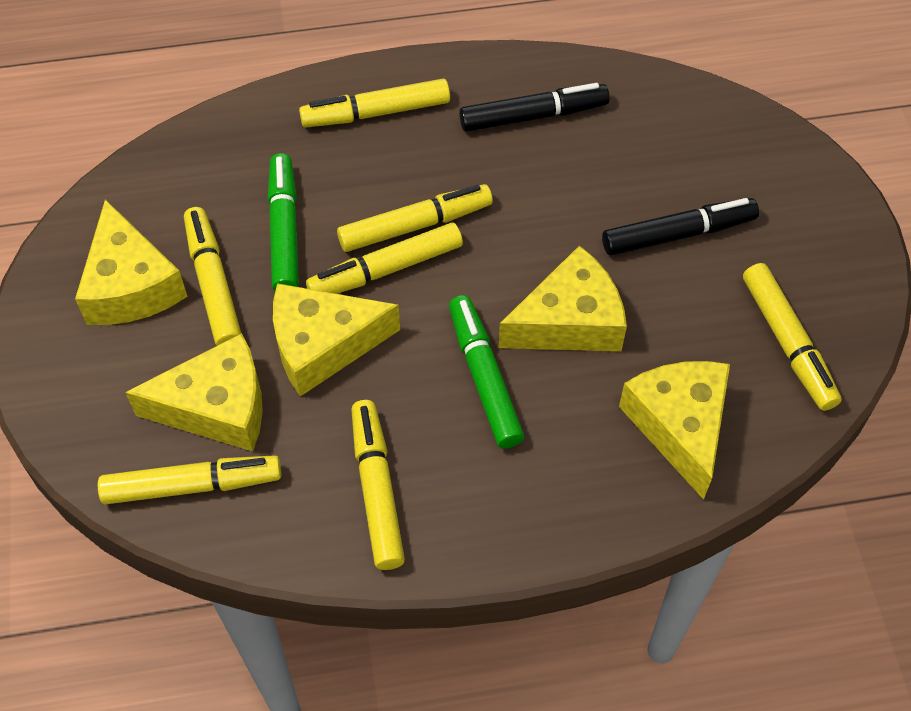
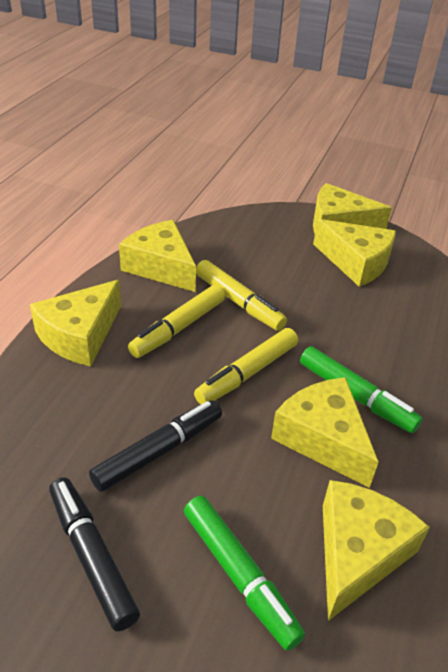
yellow cheese: 5 -> 6
yellow marker: 7 -> 3

